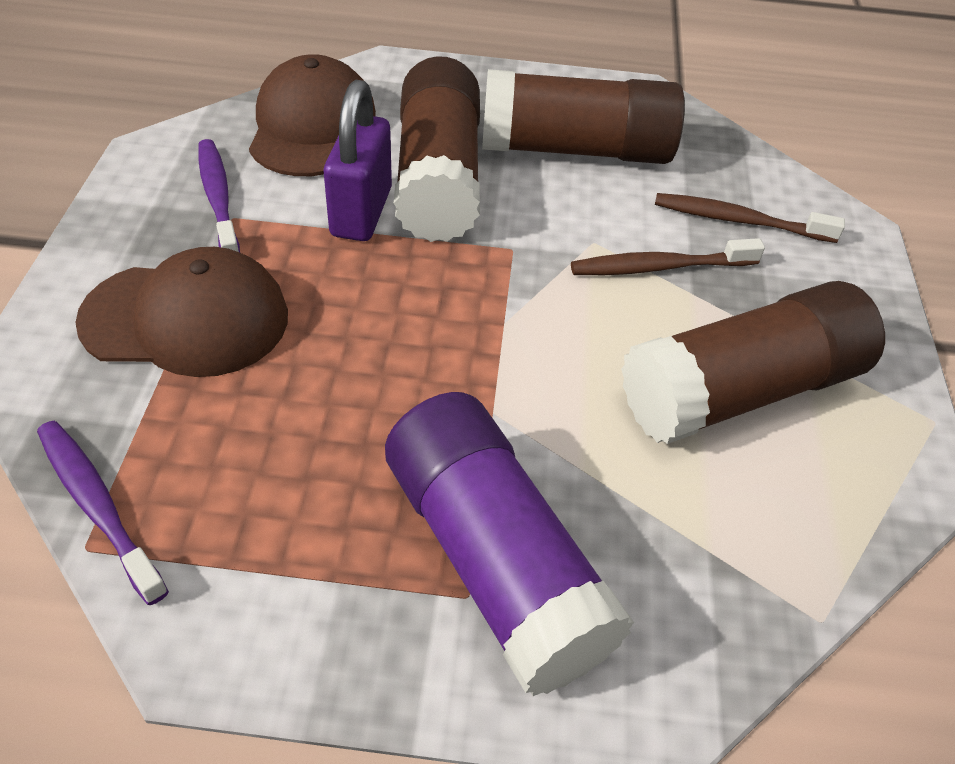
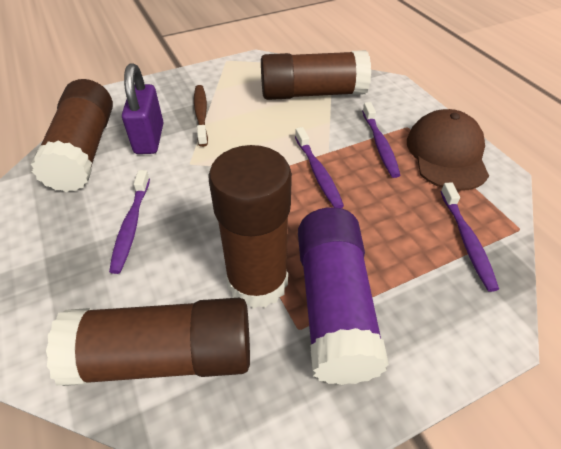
brown cap: 2 -> 1
brown glue stick: 3 -> 4
brown toothbrush: 2 -> 1
purple toothbrush: 2 -> 4

